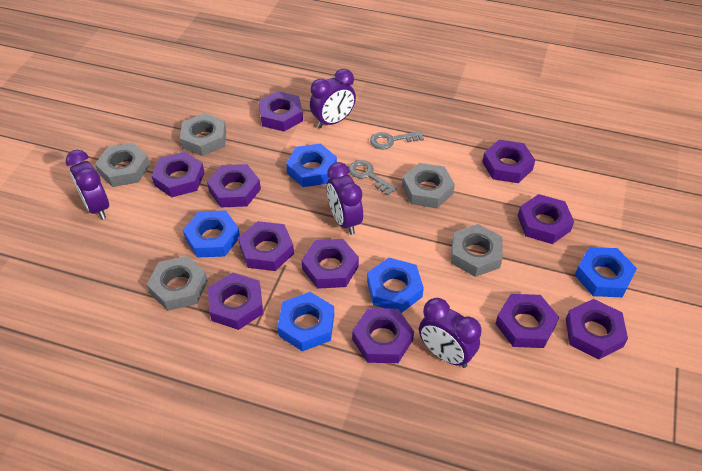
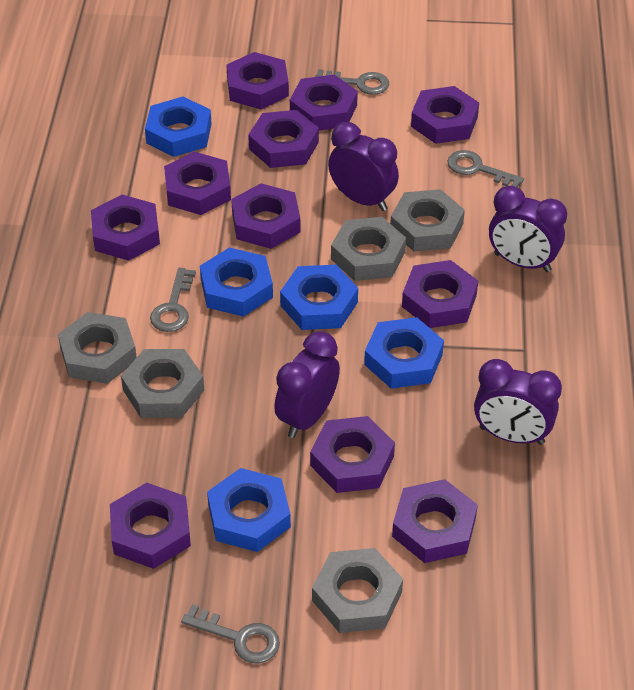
grey key: 2 -> 4

